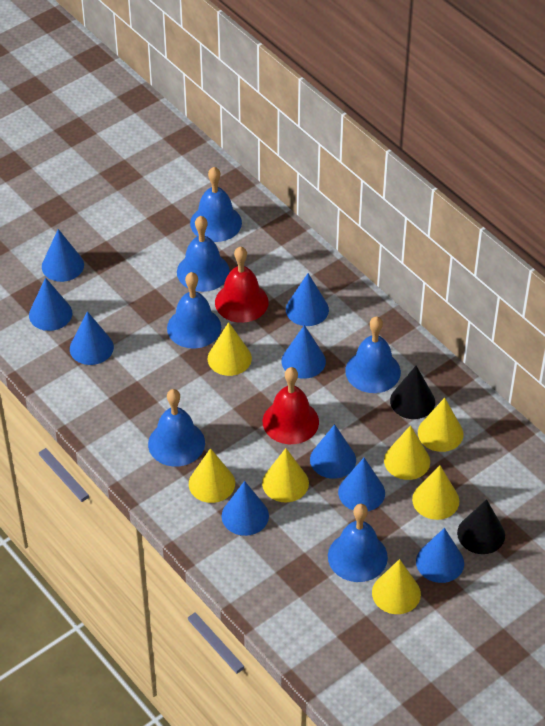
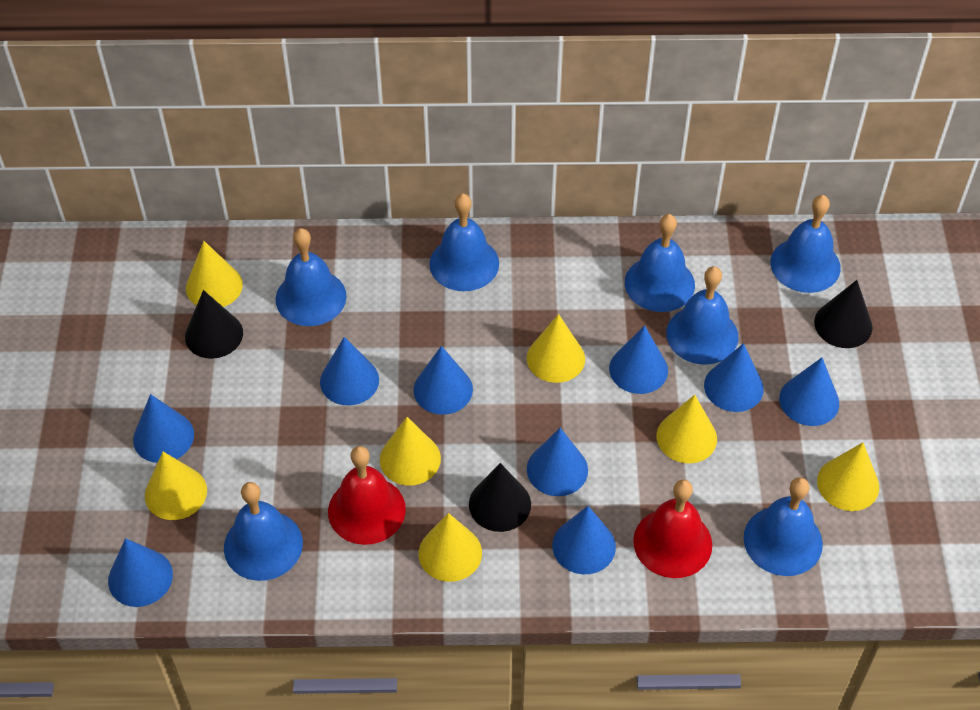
black cone: 2 -> 3
blue bell: 6 -> 7

